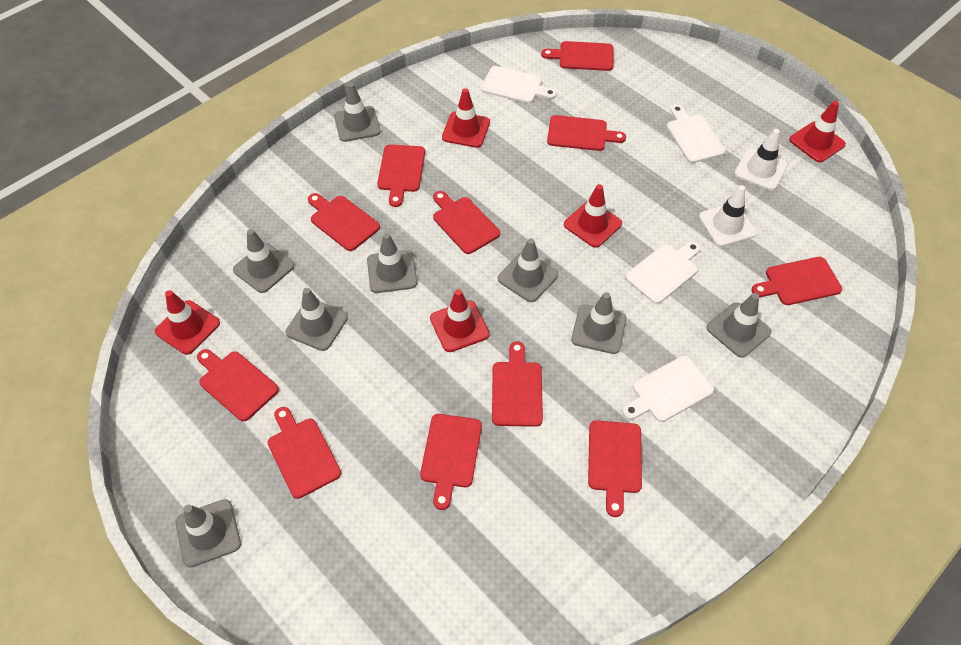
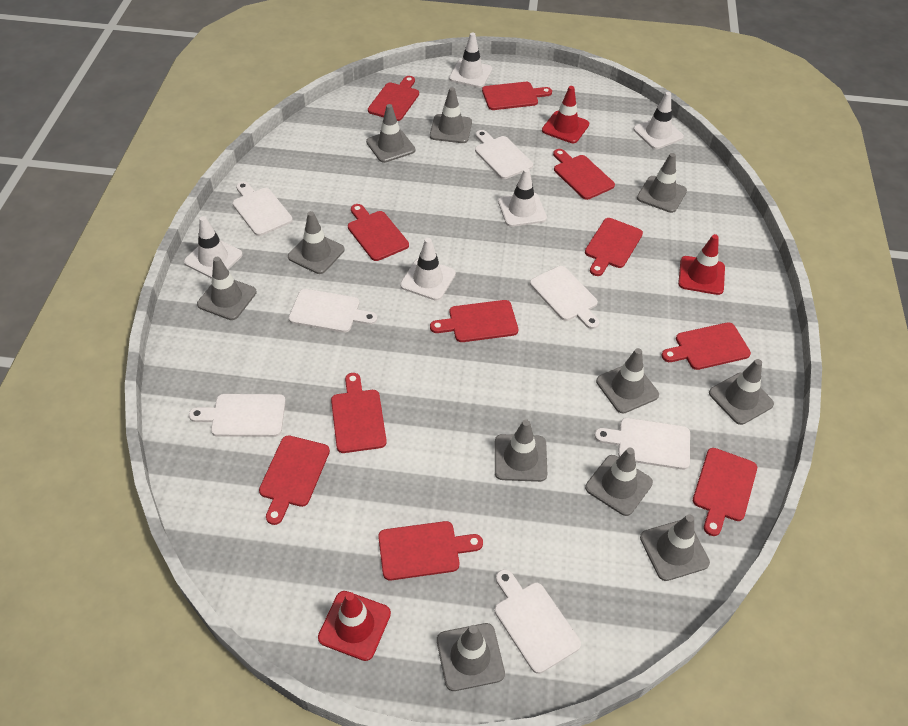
grey traffic cone: 8 -> 11
red traffic cone: 5 -> 3
white cutting board: 4 -> 7
white traffic cone: 2 -> 5

